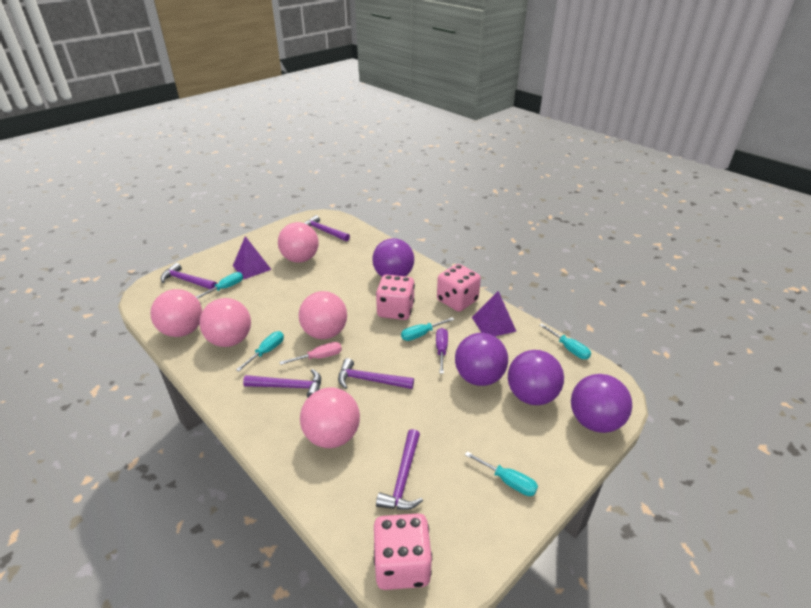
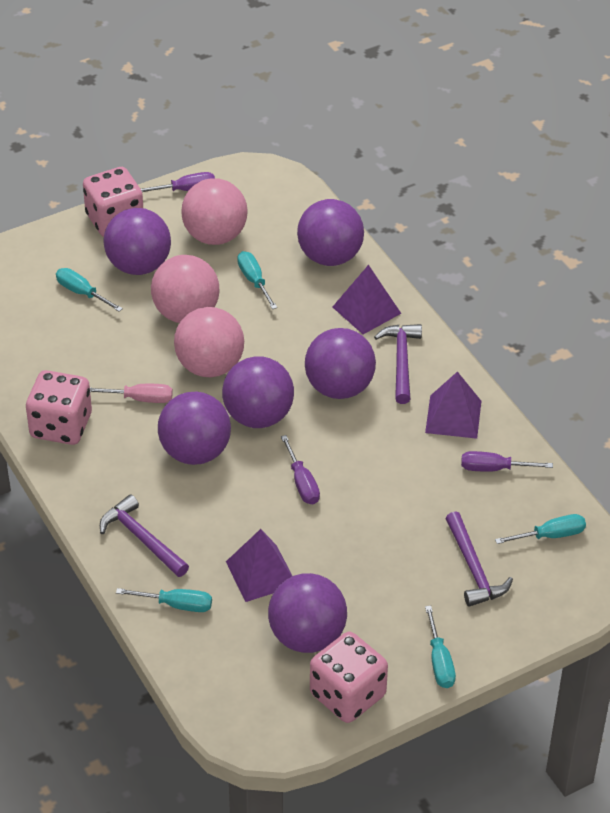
pink ball: 5 -> 3
purple ball: 4 -> 6
purple hammer: 5 -> 3
purple pyramid: 2 -> 3
purple screwdriver: 1 -> 3

